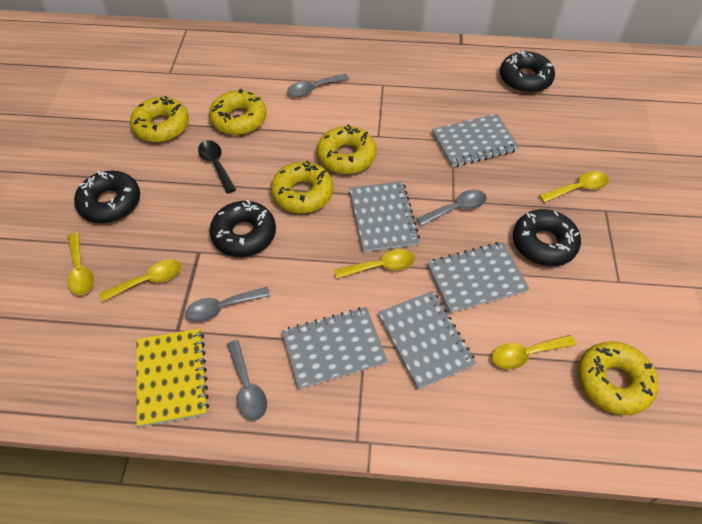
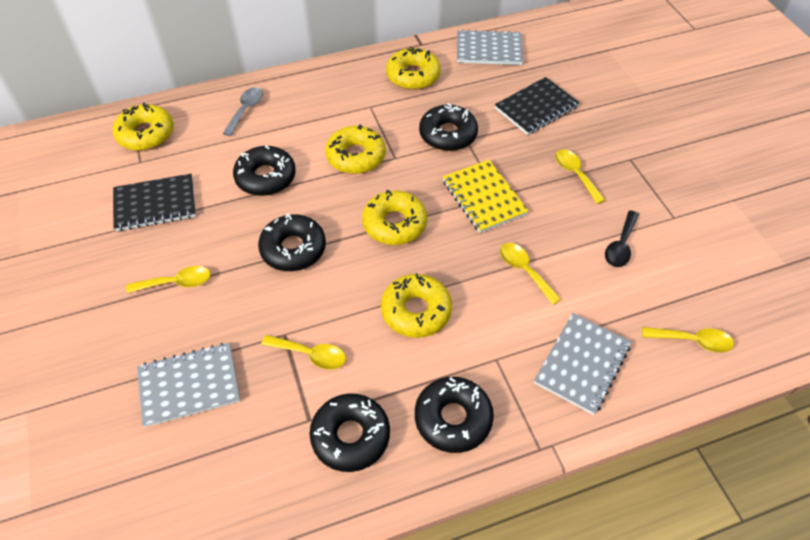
black donut: 4 -> 5
black notebook: 0 -> 2
grey notebook: 5 -> 3
grey spoon: 4 -> 1

